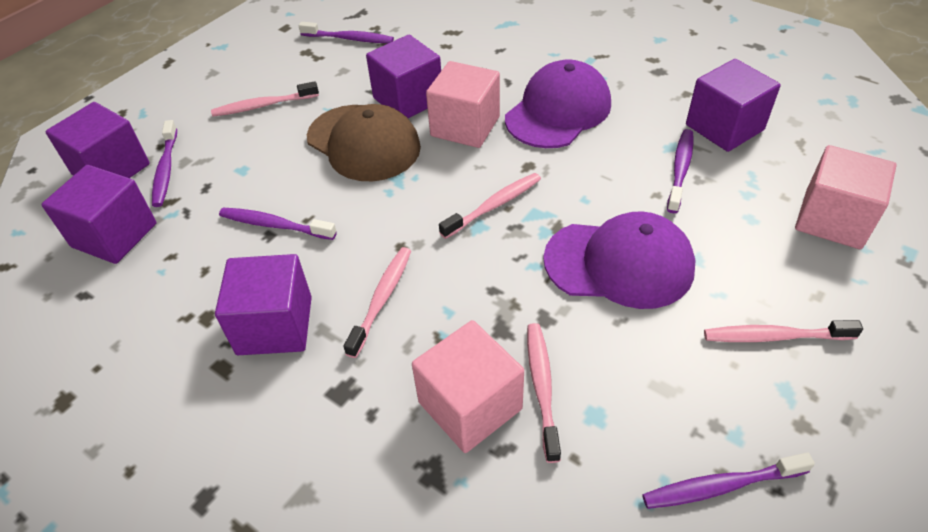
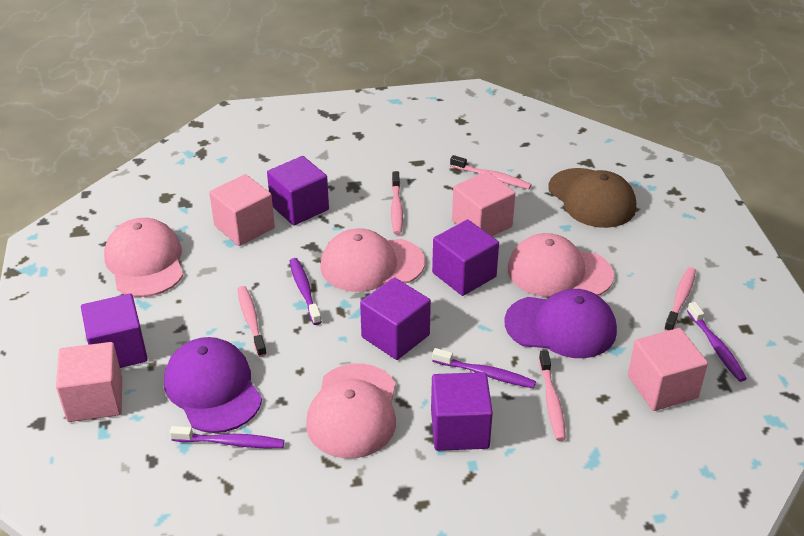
pink cap: 0 -> 4
pink cube: 3 -> 4
purple toothbrush: 5 -> 4

